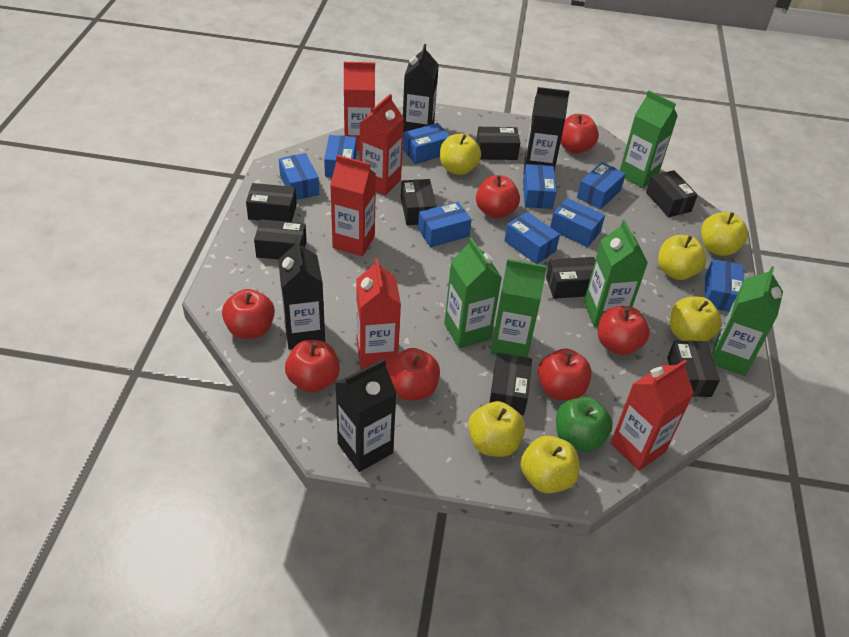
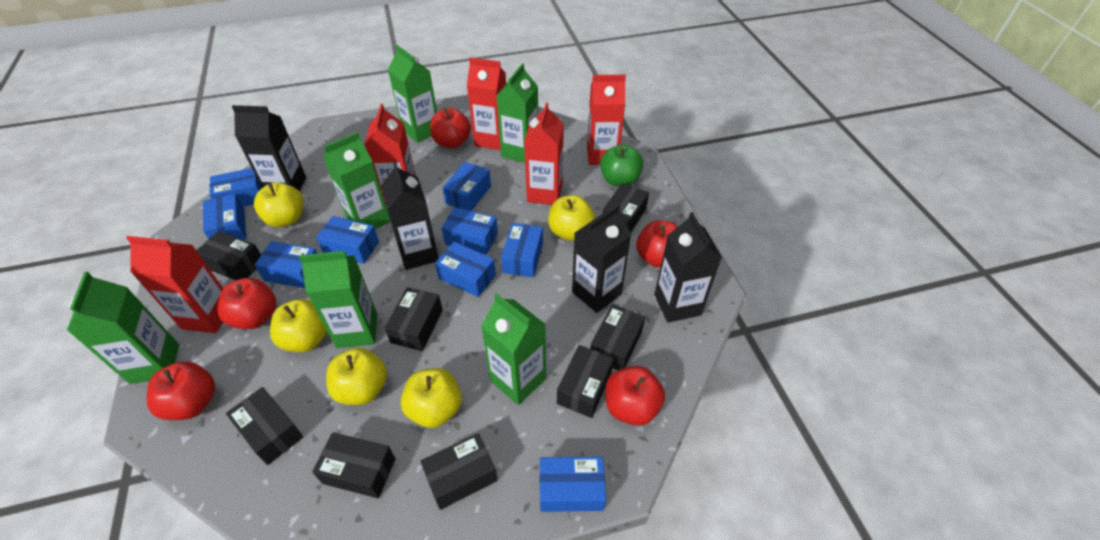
green carton: 5 -> 6
red apple: 7 -> 5
yellow apple: 6 -> 5

